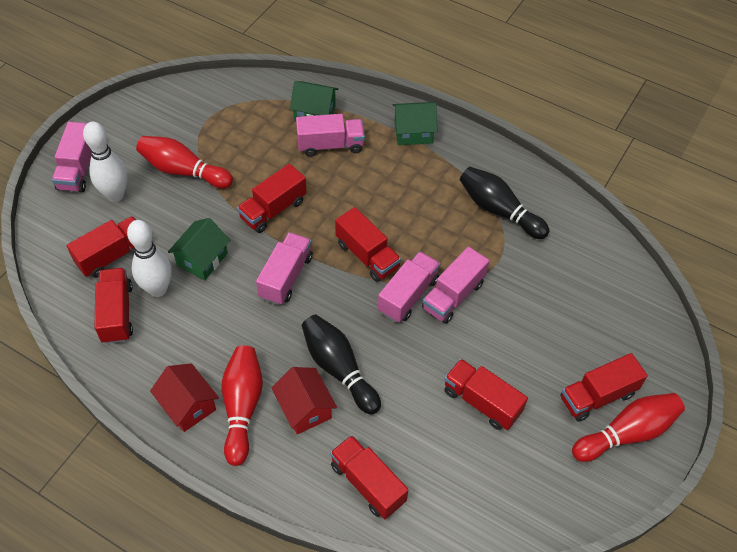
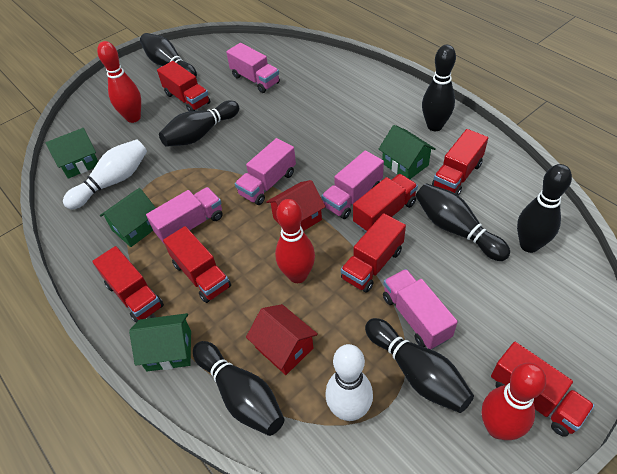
black bowling pin: 2 -> 7
green house: 3 -> 4

